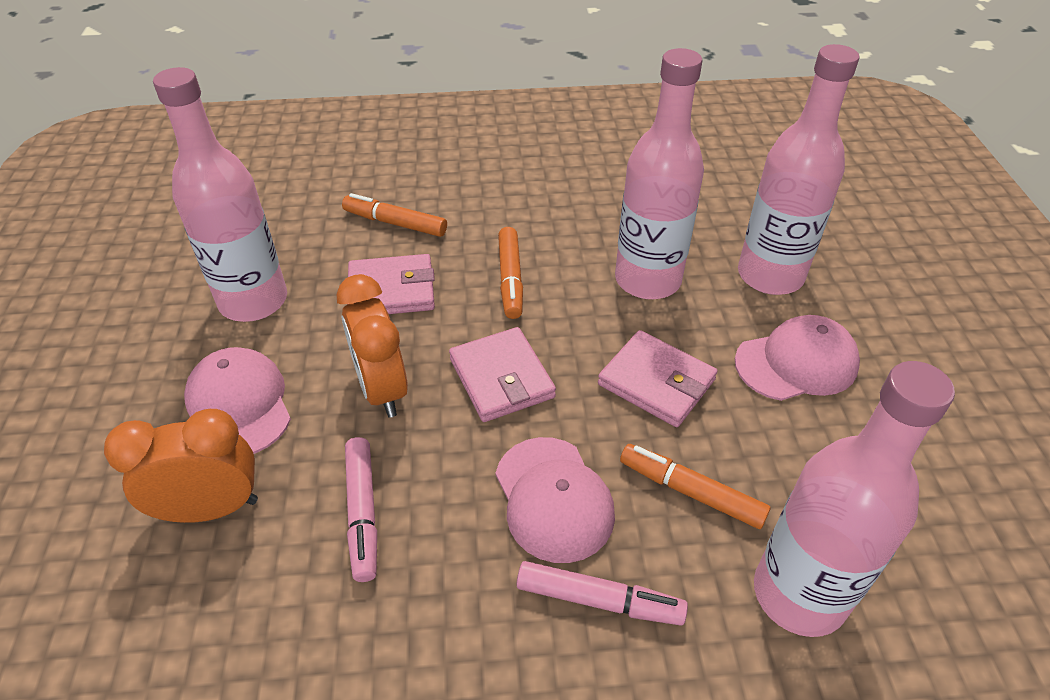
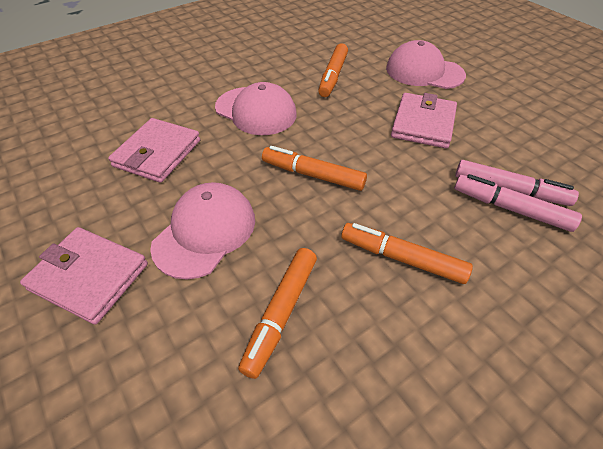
orange clock: 2 -> 0
orange marker: 3 -> 4
pink bottle: 4 -> 0

